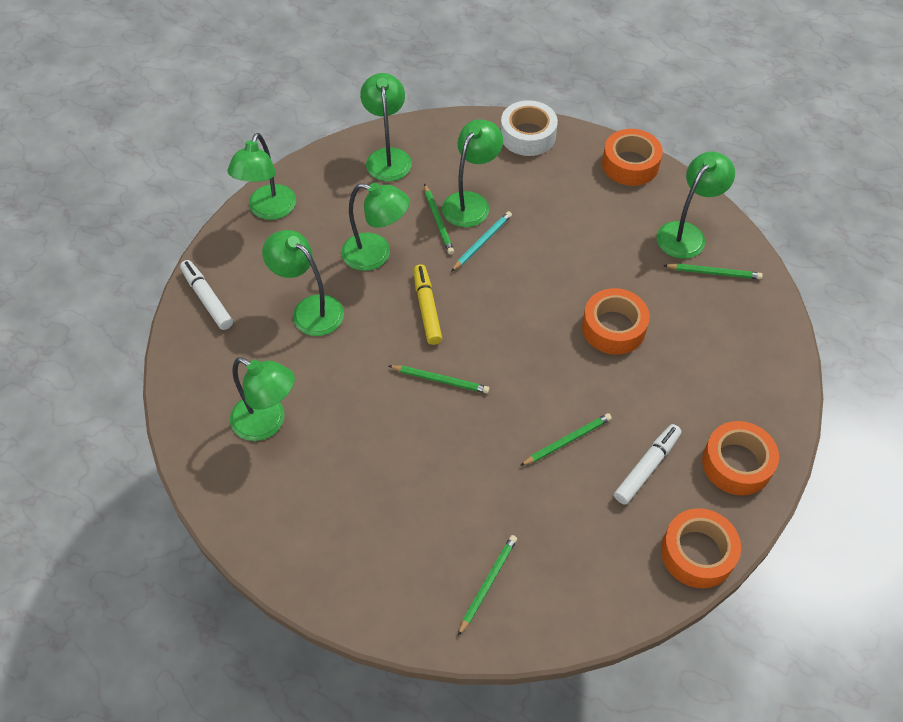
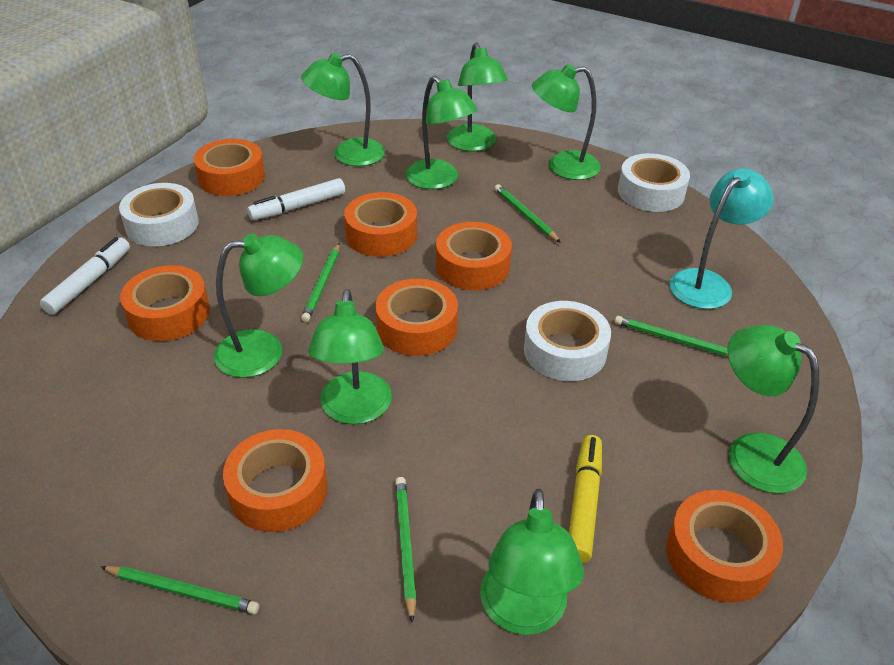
green lamp: 7 -> 8
orange tape: 4 -> 7
turquoise lamp: 0 -> 1
turquoise pencil: 1 -> 0
white tape: 1 -> 3

